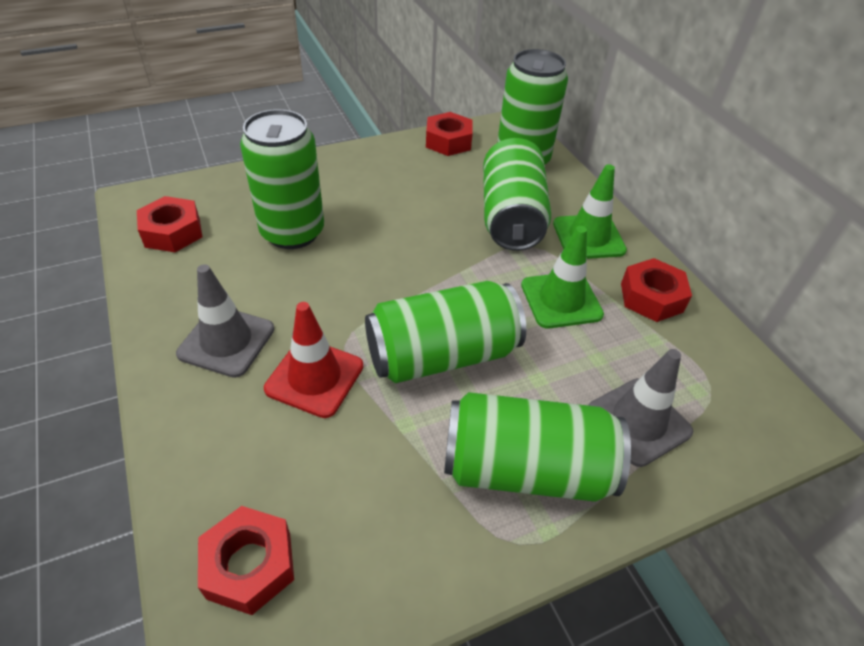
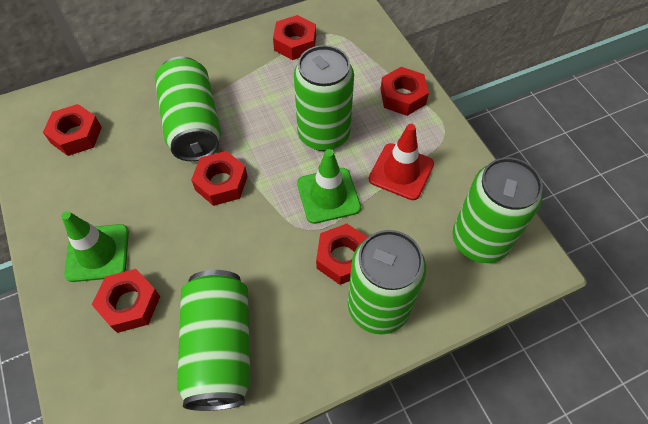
grey traffic cone: 2 -> 0
red nut: 4 -> 6

